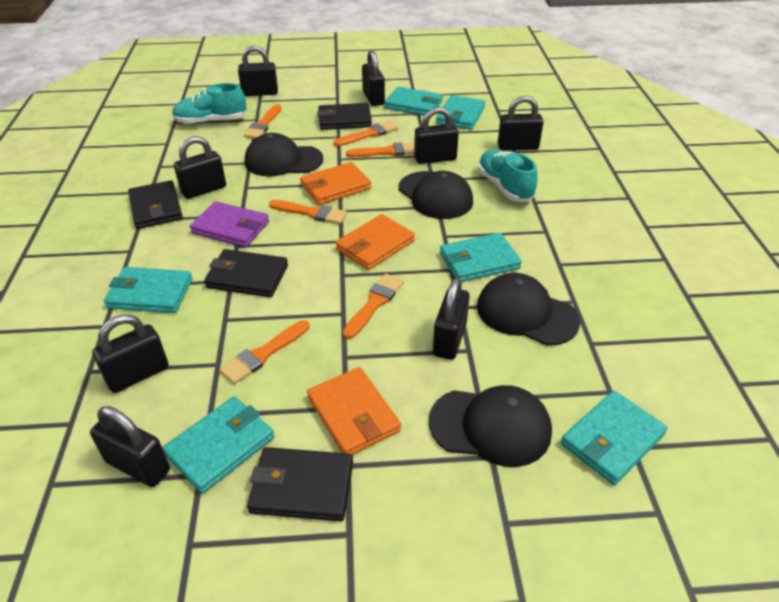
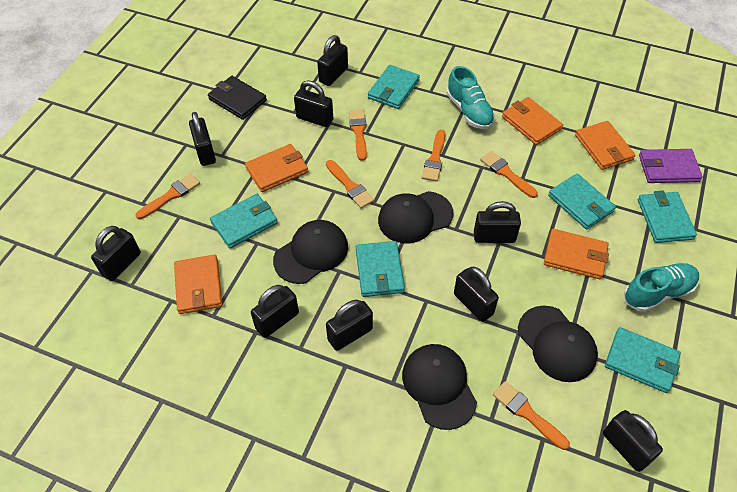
black padlock: 8 -> 9
black wallet: 4 -> 1
orange wallet: 3 -> 5

